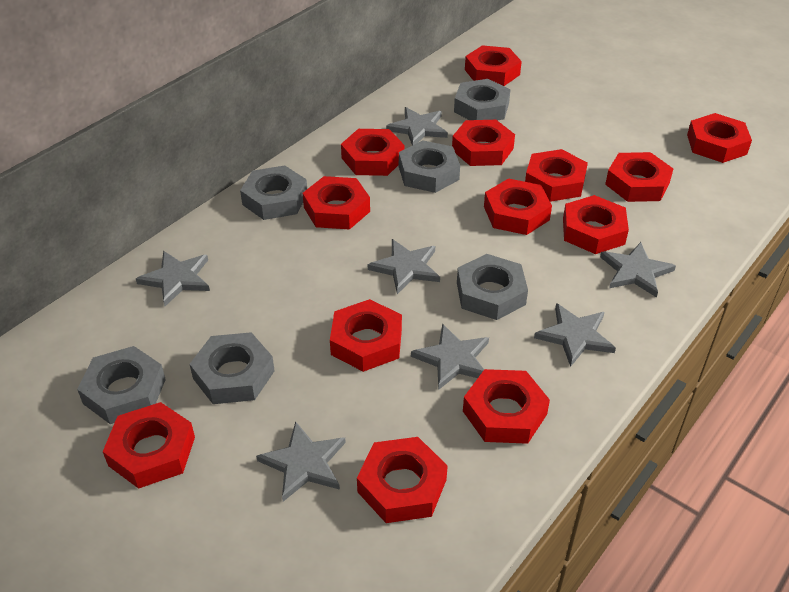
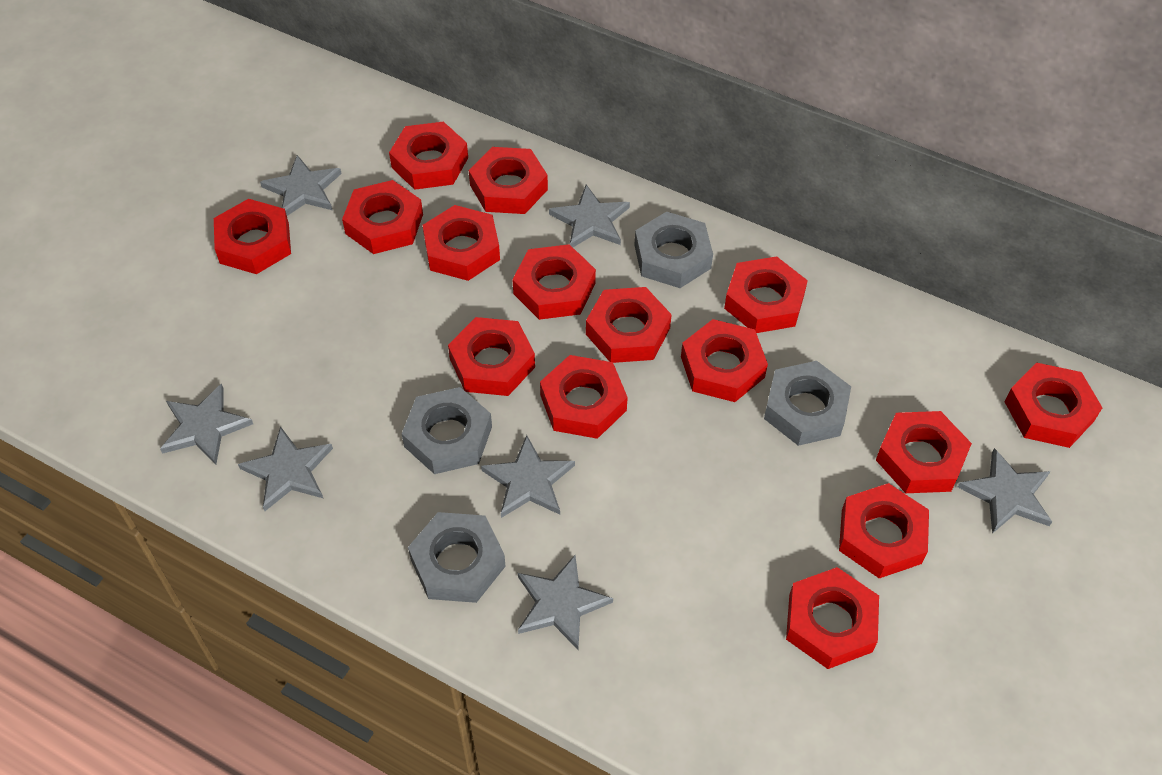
grey nut: 6 -> 4
red nut: 13 -> 15

